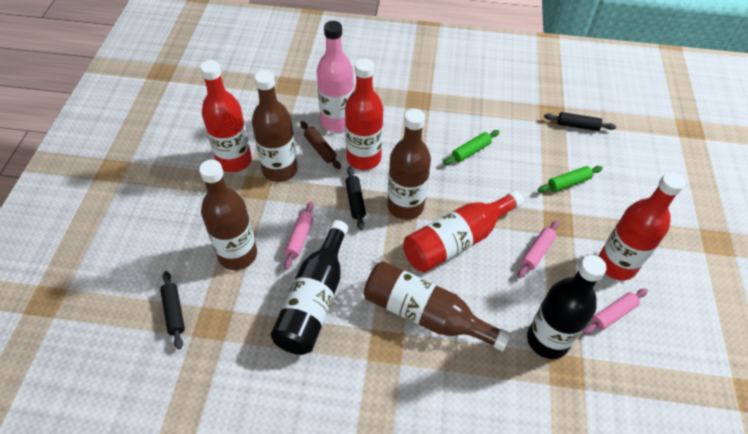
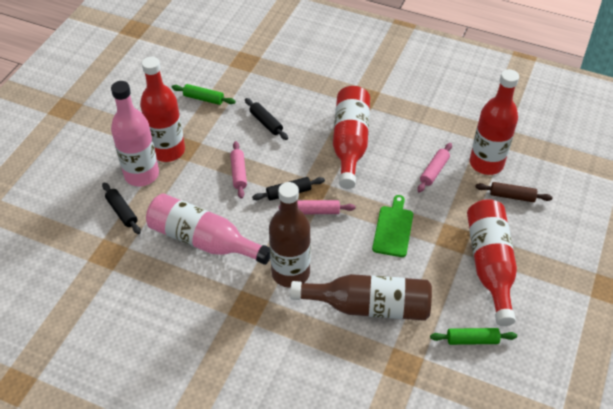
black bottle: 2 -> 0
brown bottle: 4 -> 2
green cutting board: 0 -> 1
pink bottle: 1 -> 2

